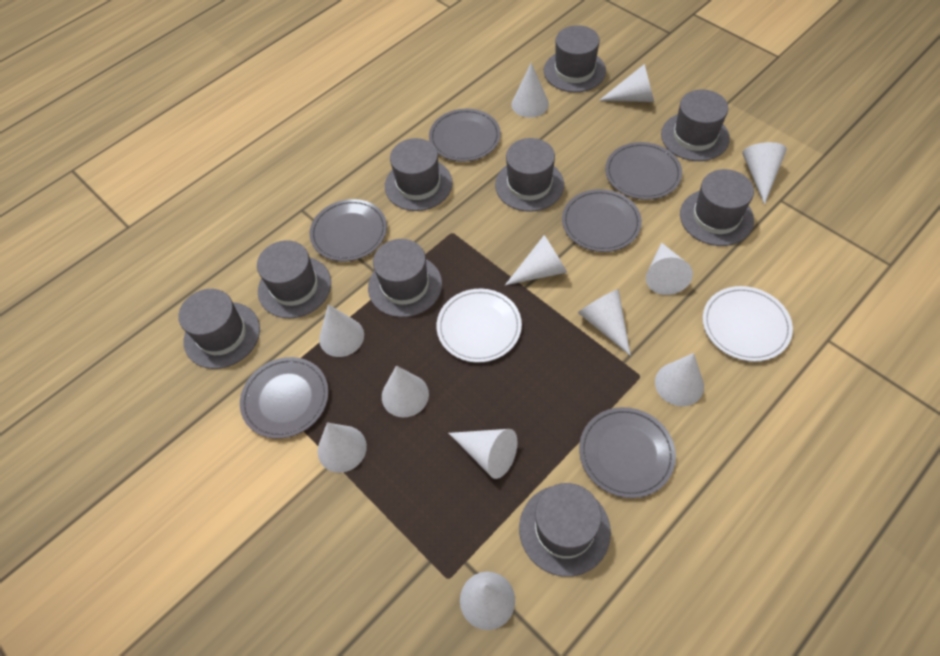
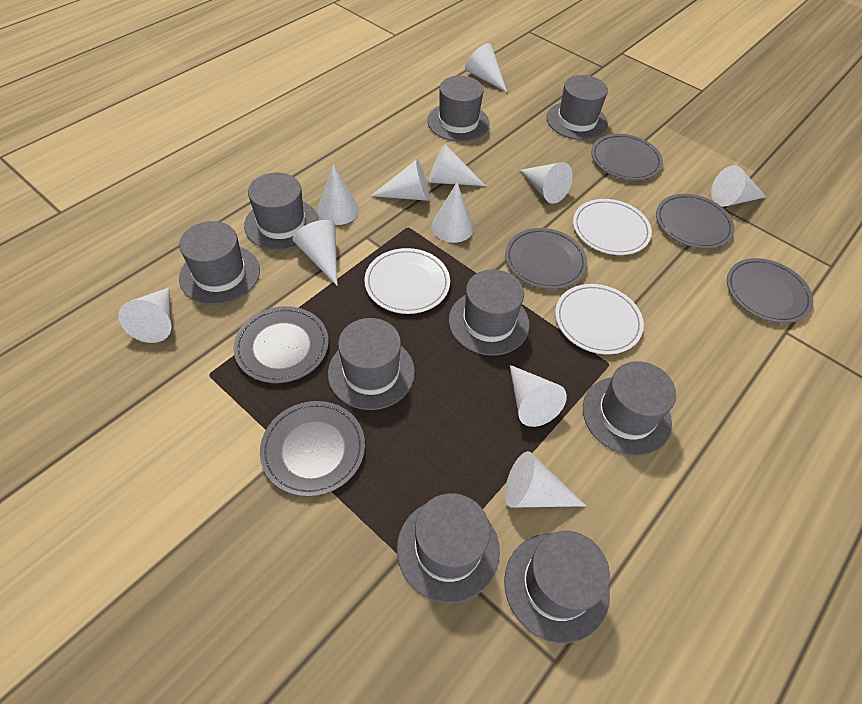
white cone: 12 -> 11
white plate: 2 -> 3

